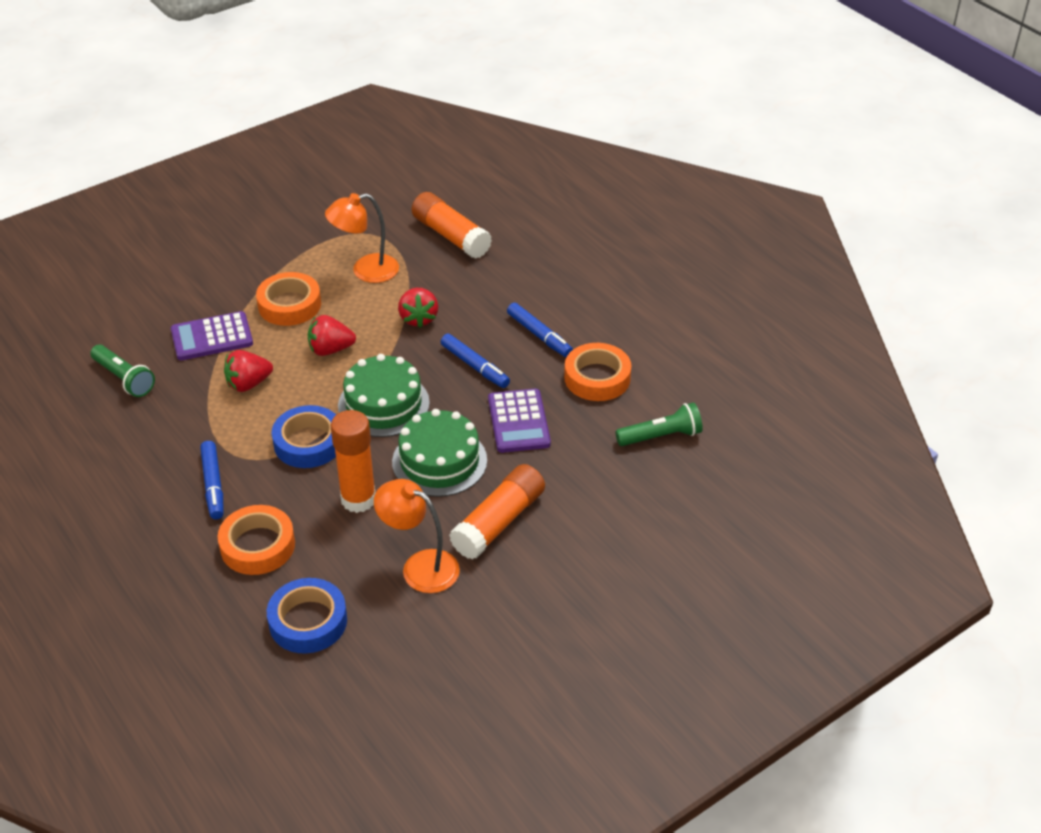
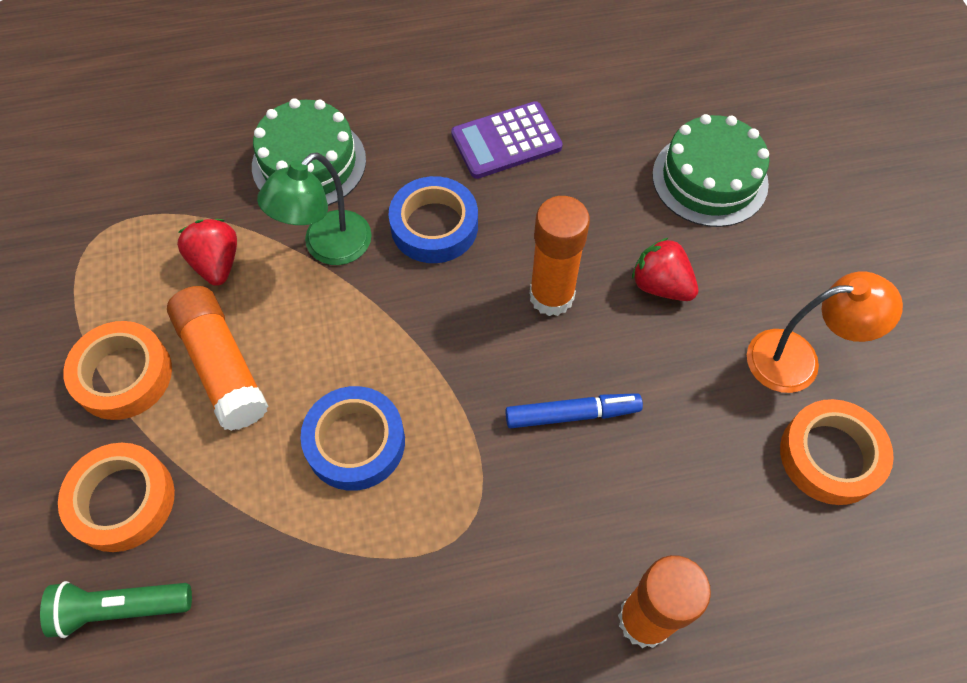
blue marker: 3 -> 1
green flashlight: 2 -> 1
green lamp: 0 -> 1
orange lamp: 2 -> 1
purple calculator: 2 -> 1
red strawberry: 3 -> 2

